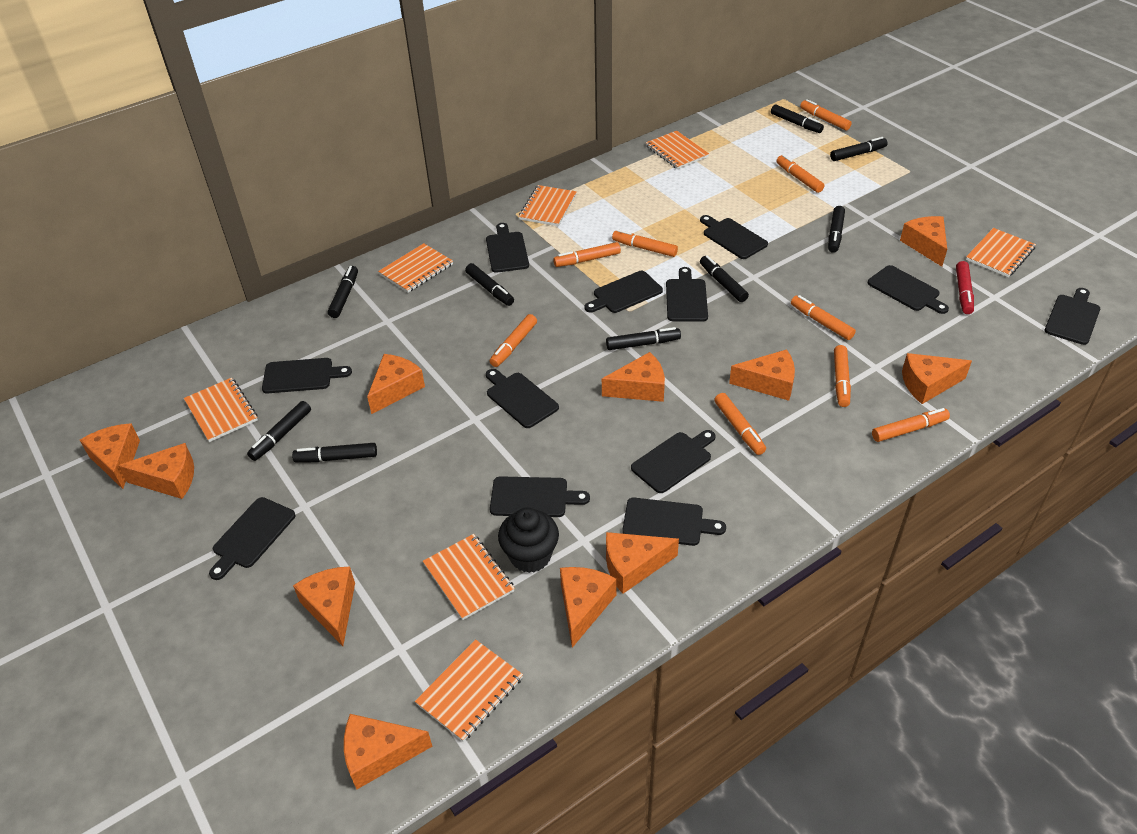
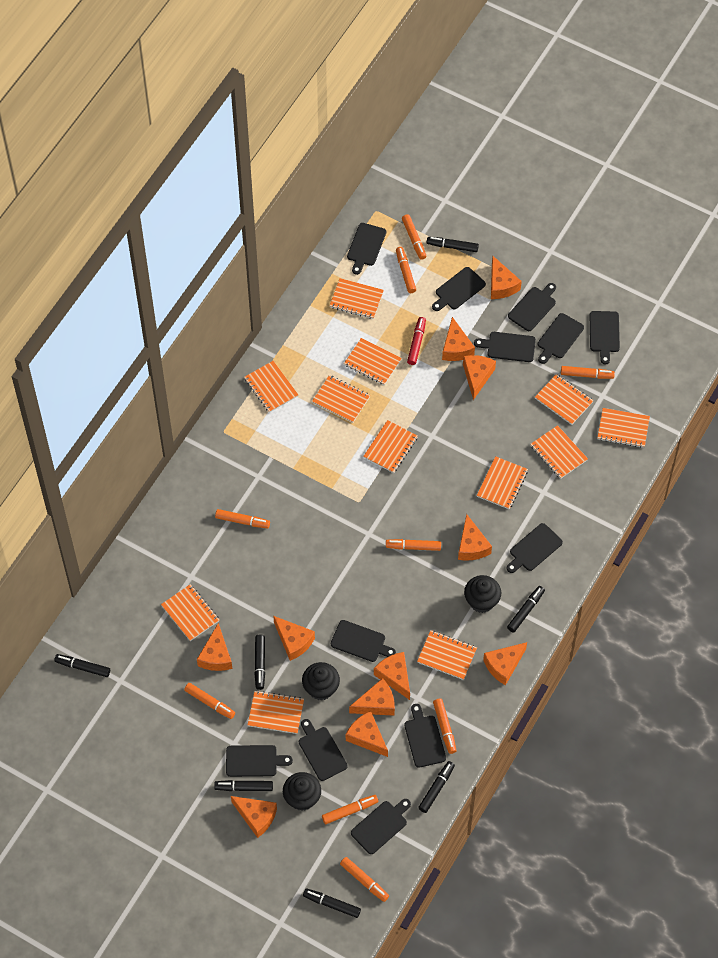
black cupcake: 1 -> 3
black marker: 9 -> 7
orange notebook: 7 -> 12

